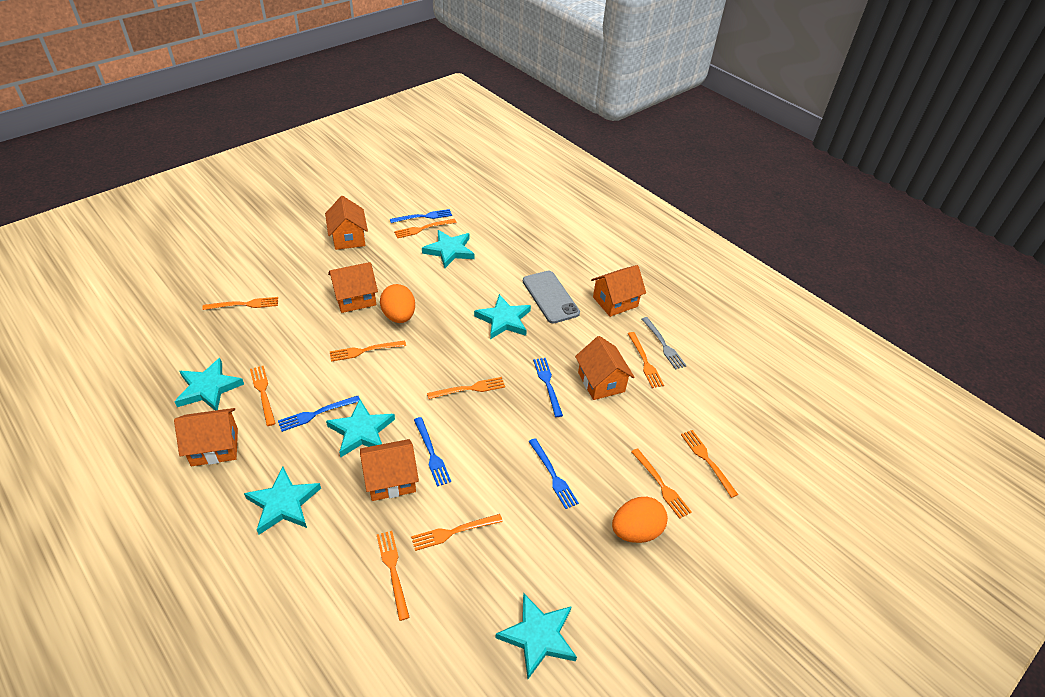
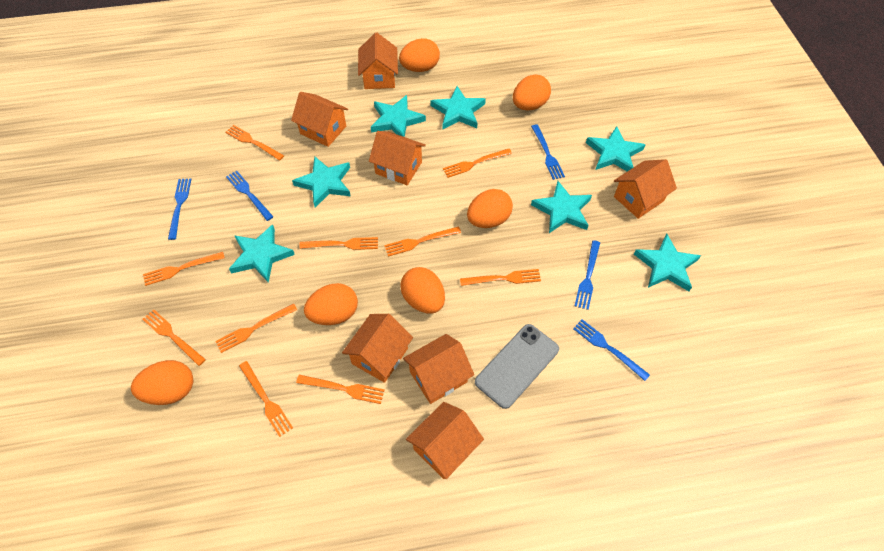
grey fork: 1 -> 0
orange egg: 2 -> 6
orange house: 6 -> 7
turquoise star: 6 -> 7

